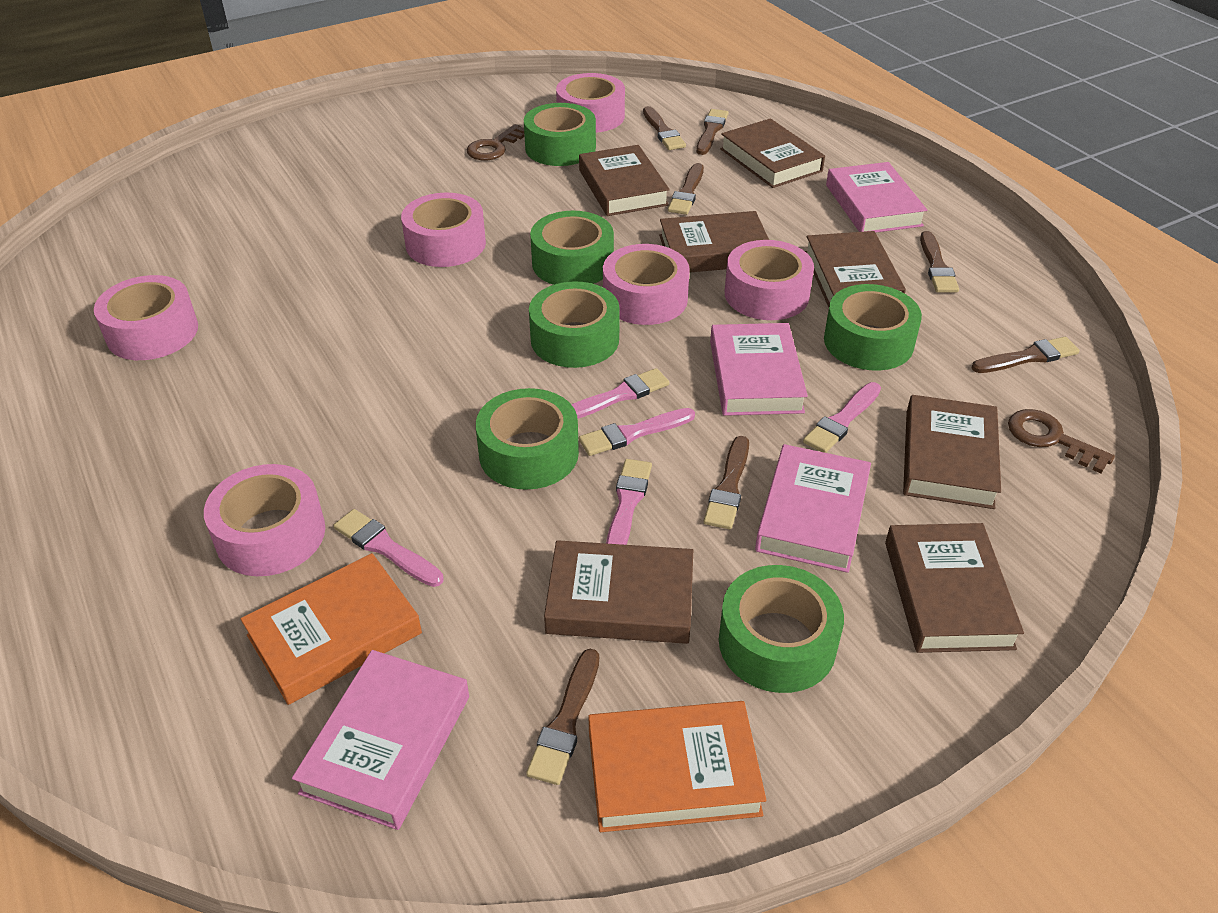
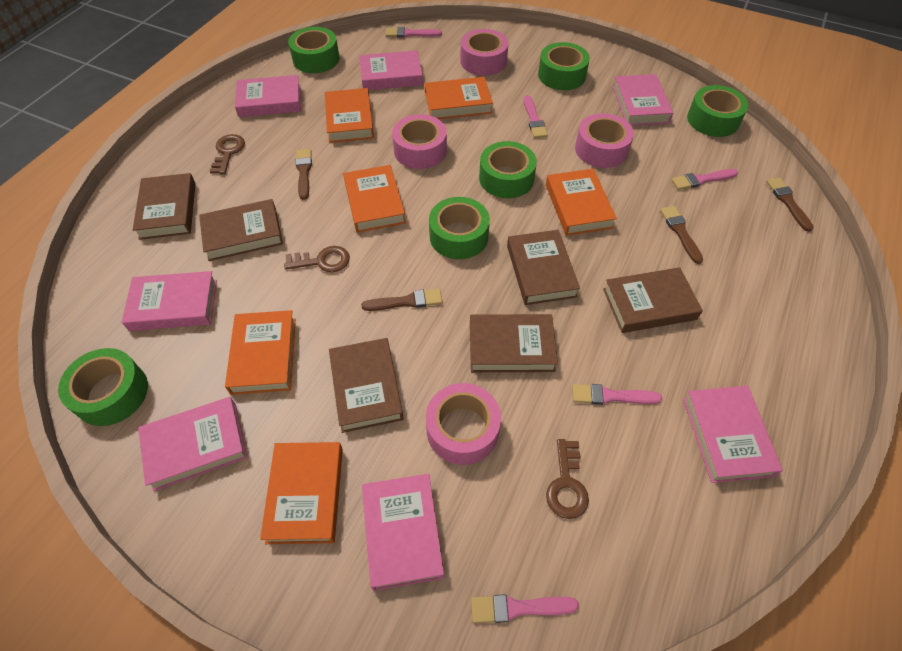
brown book: 7 -> 6
brown brush: 7 -> 4
brown key: 2 -> 3
orange book: 2 -> 6
pink book: 4 -> 7
pink tape: 6 -> 4

